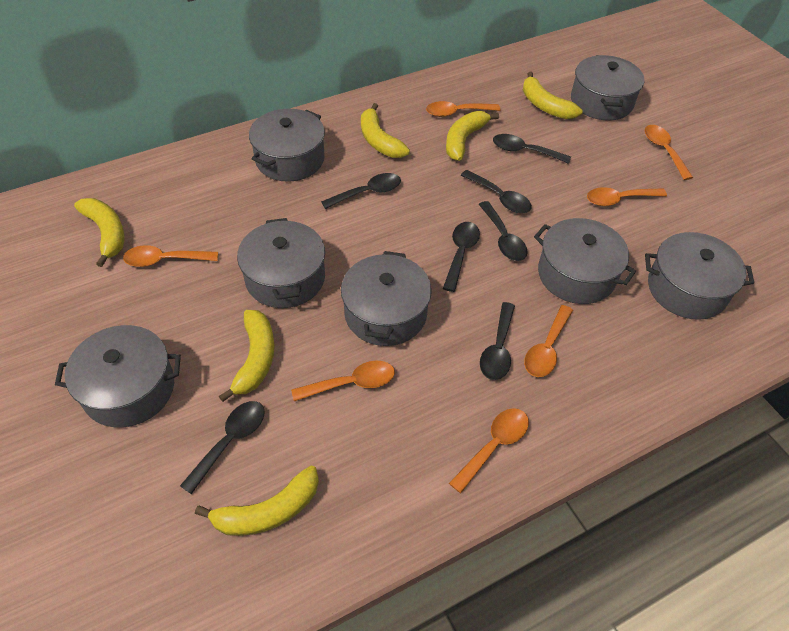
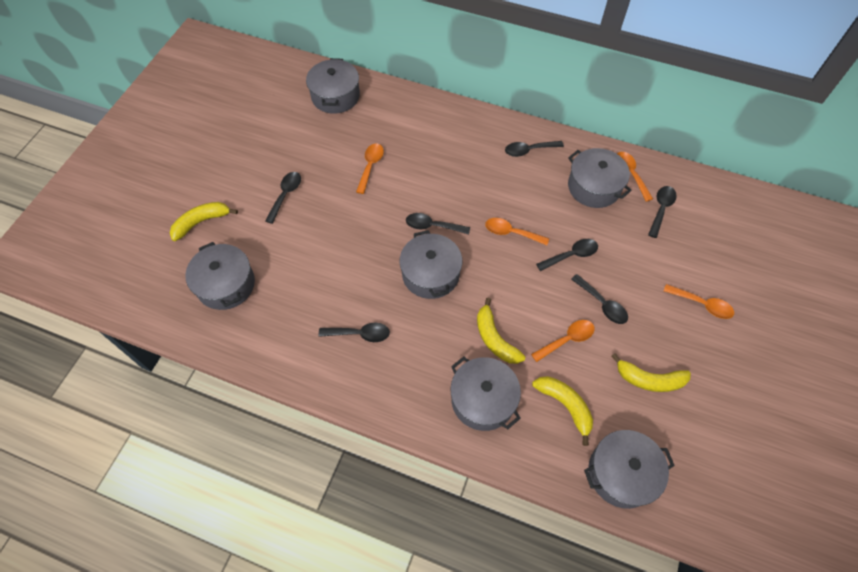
grey pot: 7 -> 6
orange spoon: 7 -> 5
yellow banana: 6 -> 4

